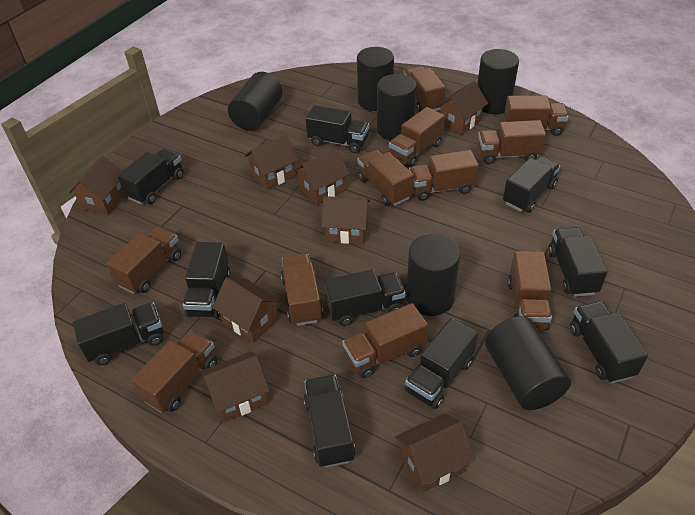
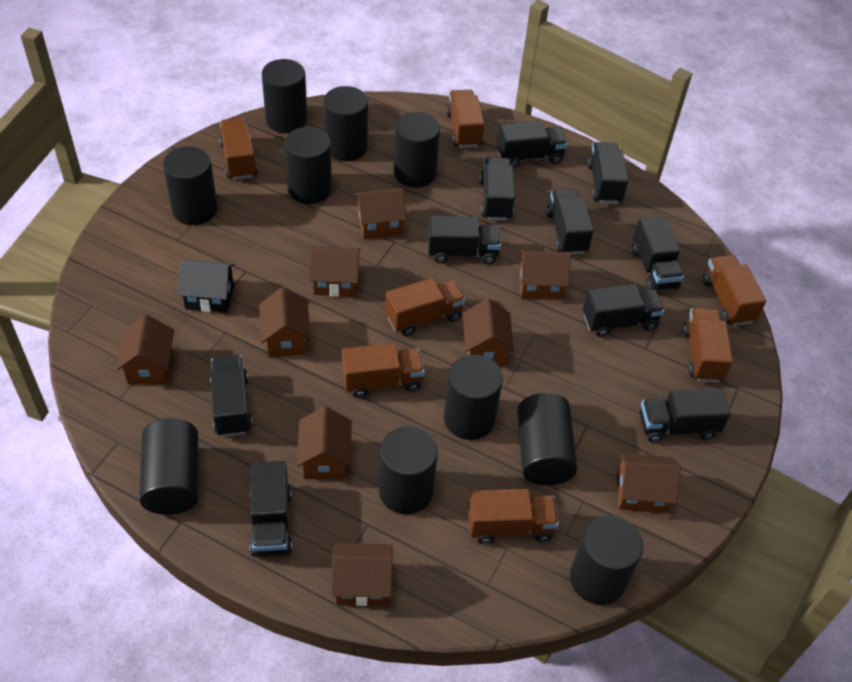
black cylinder: 6 -> 10
black house: 0 -> 1
brown house: 8 -> 9
brown truck: 11 -> 7

